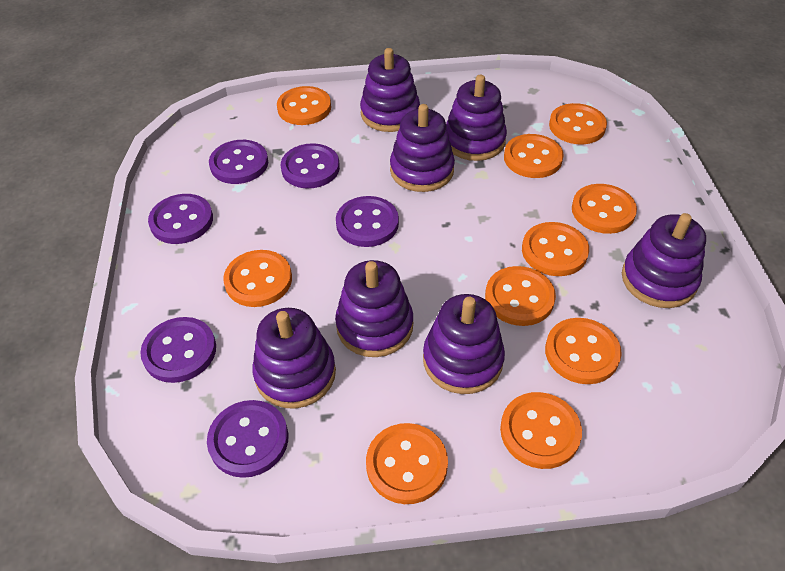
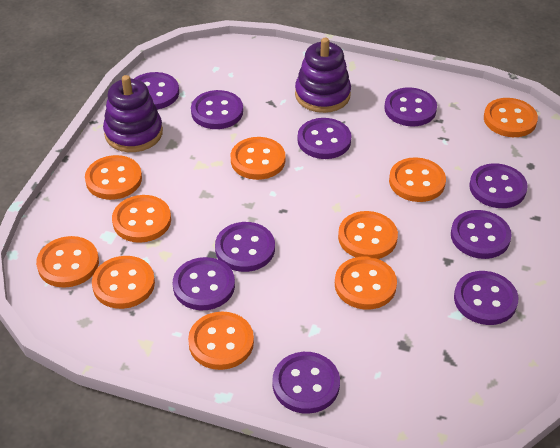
purple button: 6 -> 10
purple stacking toy: 7 -> 2

